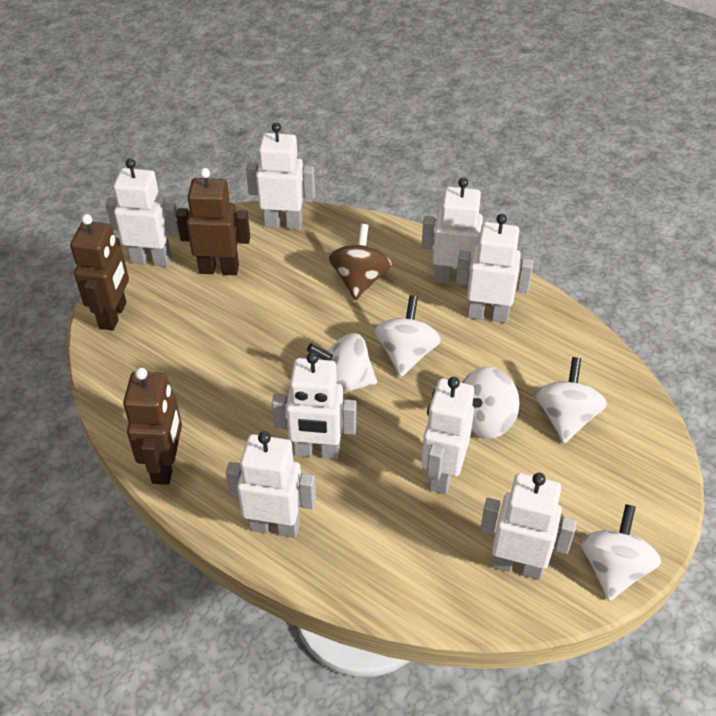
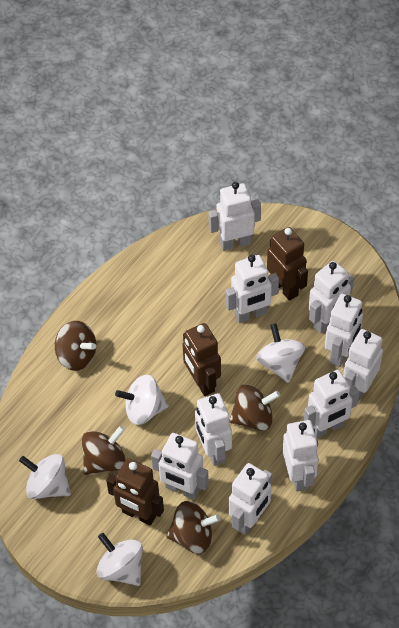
brown spinning top: 1 -> 4
white robot: 8 -> 10
white spinning top: 5 -> 4

